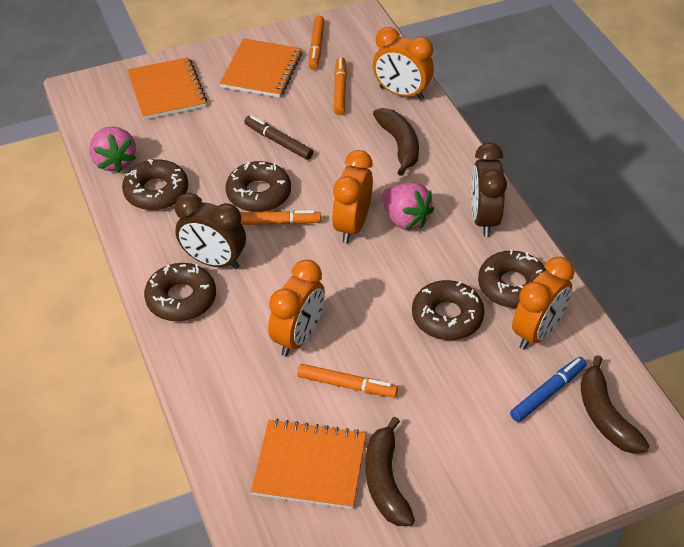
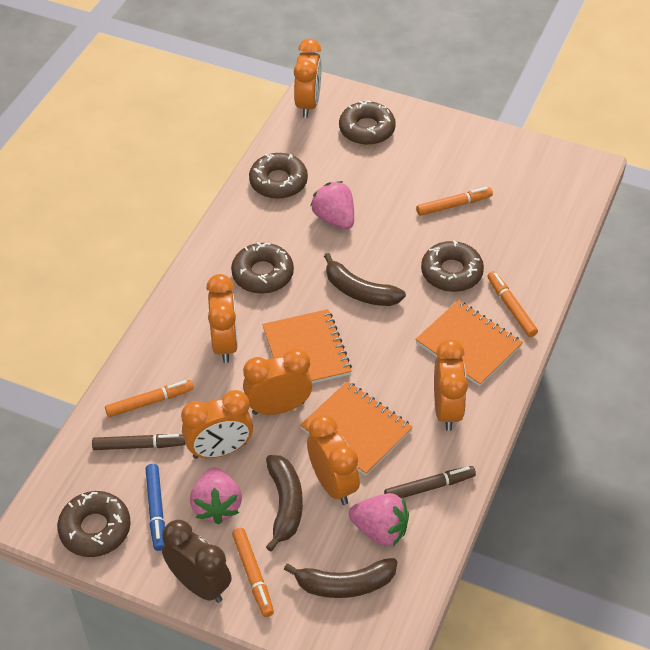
brown clock: 2 -> 1
brown marker: 1 -> 2
orange clock: 4 -> 6
pink strawberry: 2 -> 3

